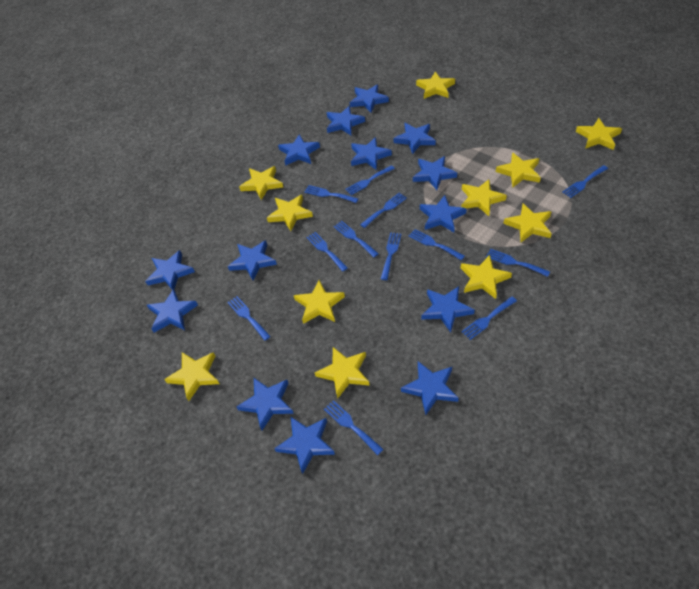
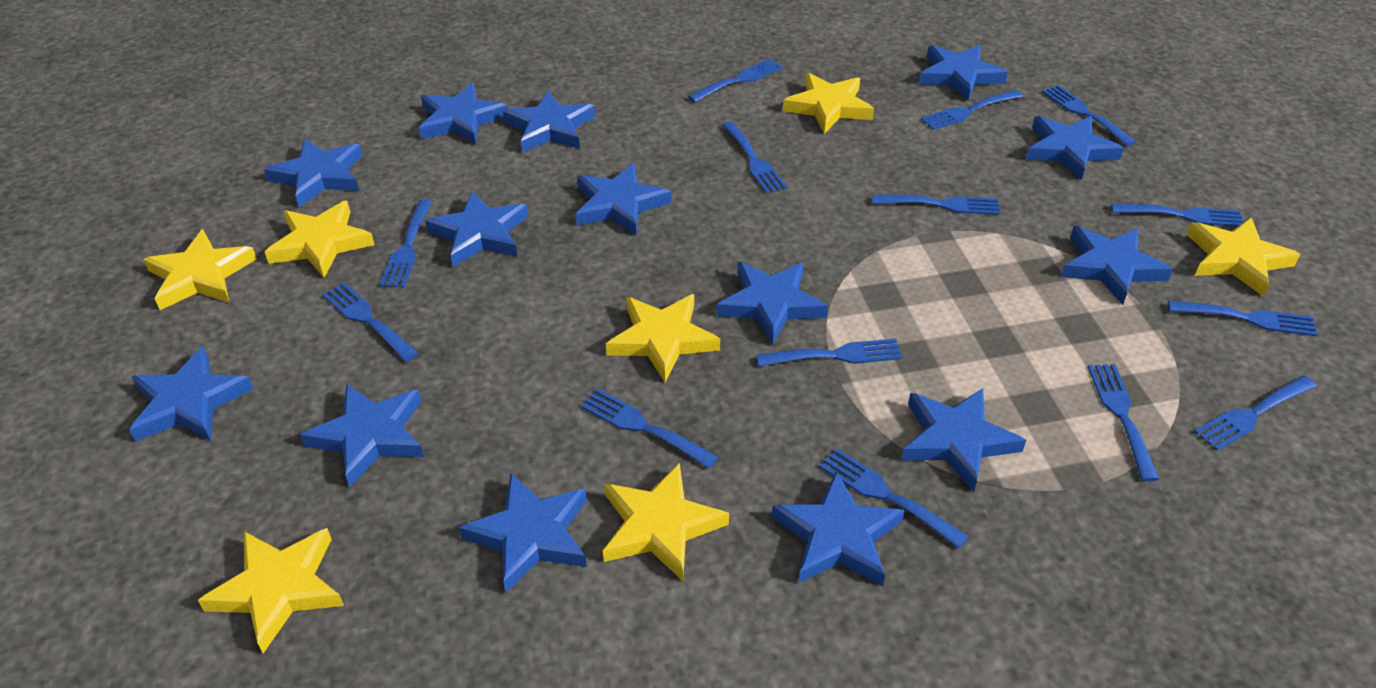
blue fork: 12 -> 14
yellow star: 11 -> 7

